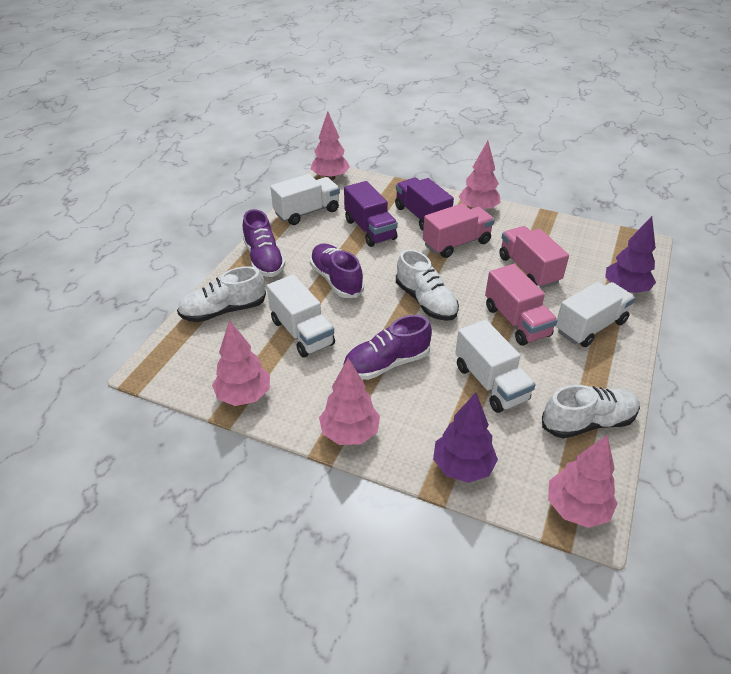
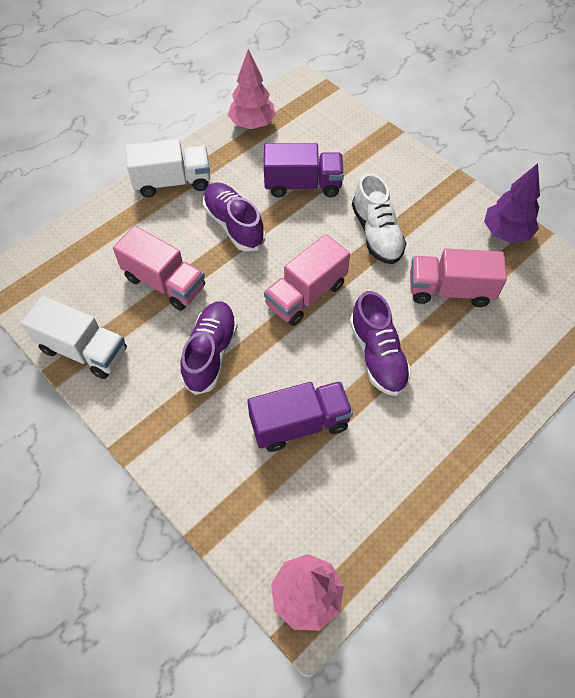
pink tree: 5 -> 2
purple tree: 2 -> 1
white shoe: 3 -> 1
white truck: 4 -> 2

